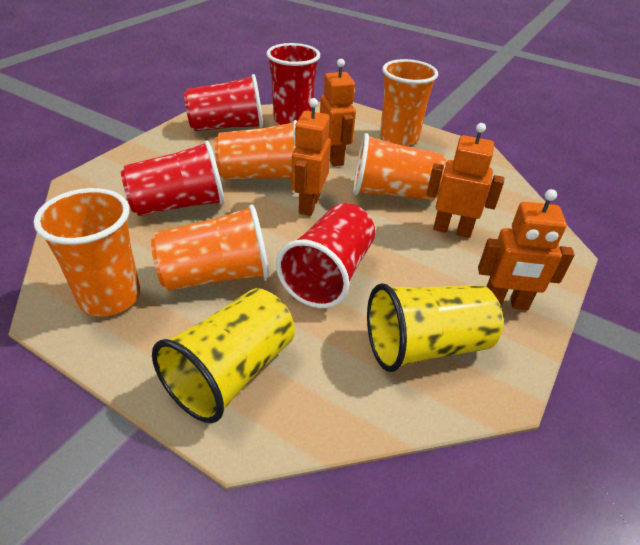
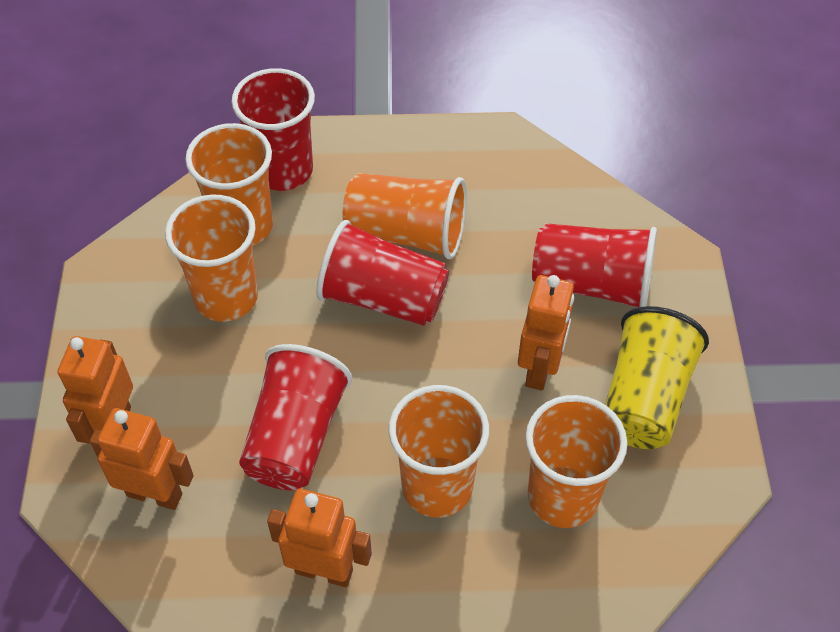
yellow cup: 2 -> 1

